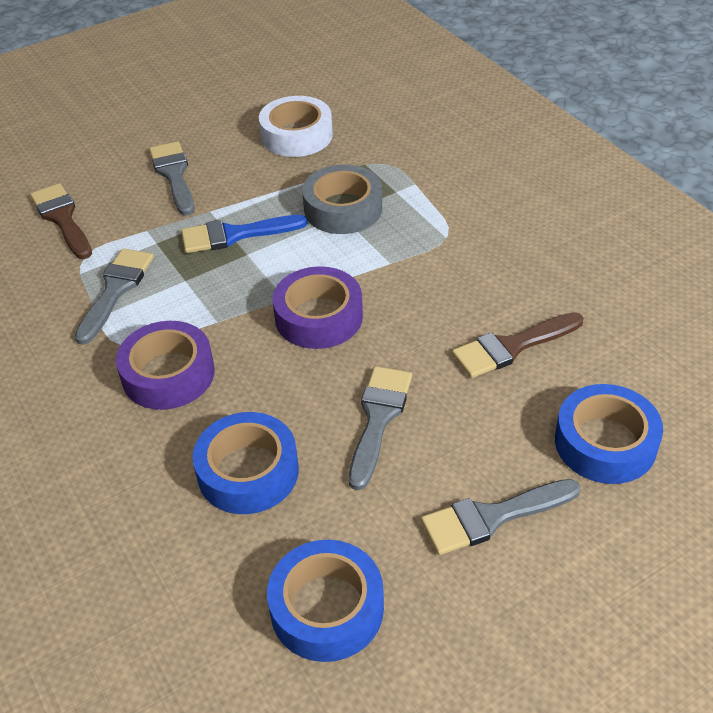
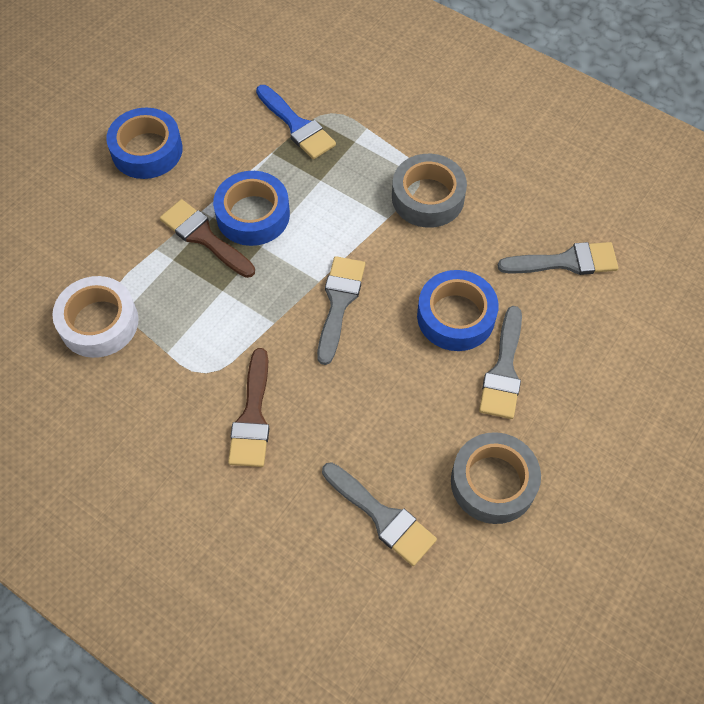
grey tape: 1 -> 2
purple tape: 2 -> 0

